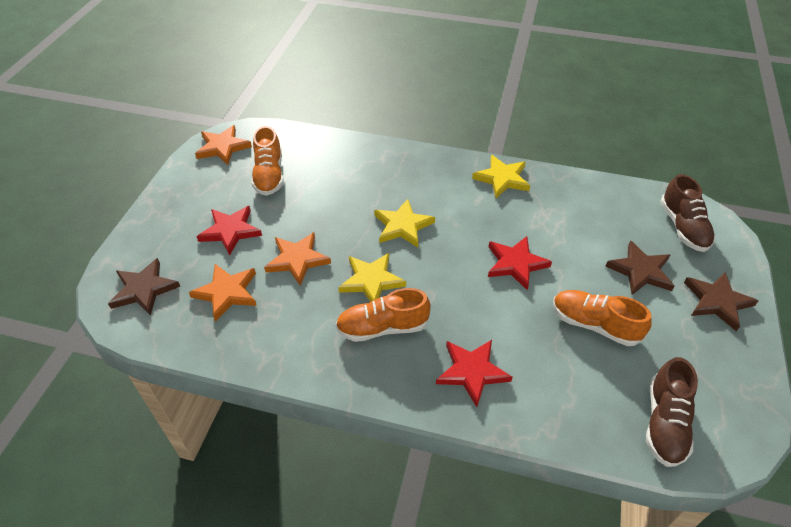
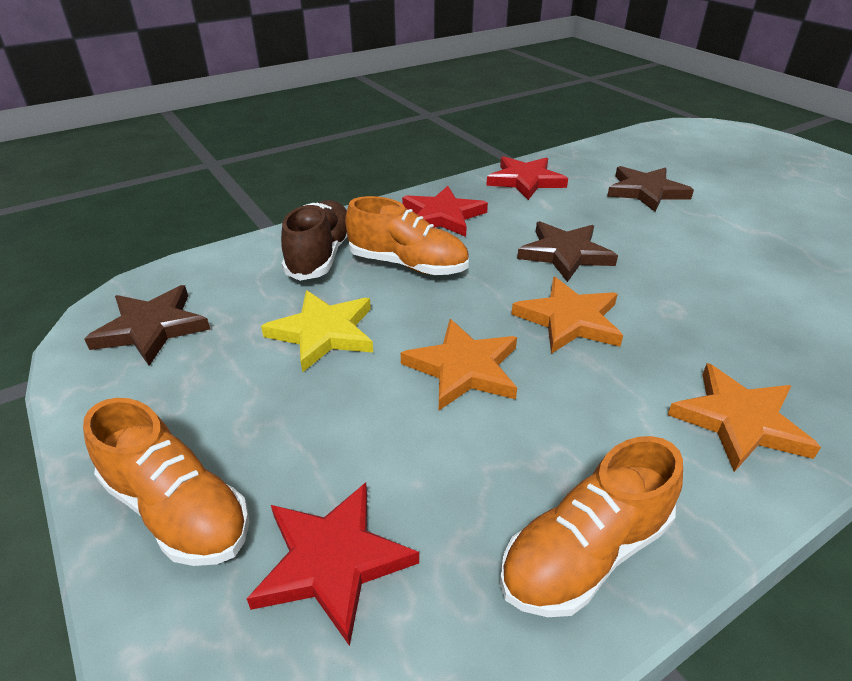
brown shoe: 2 -> 1
yellow star: 3 -> 1

